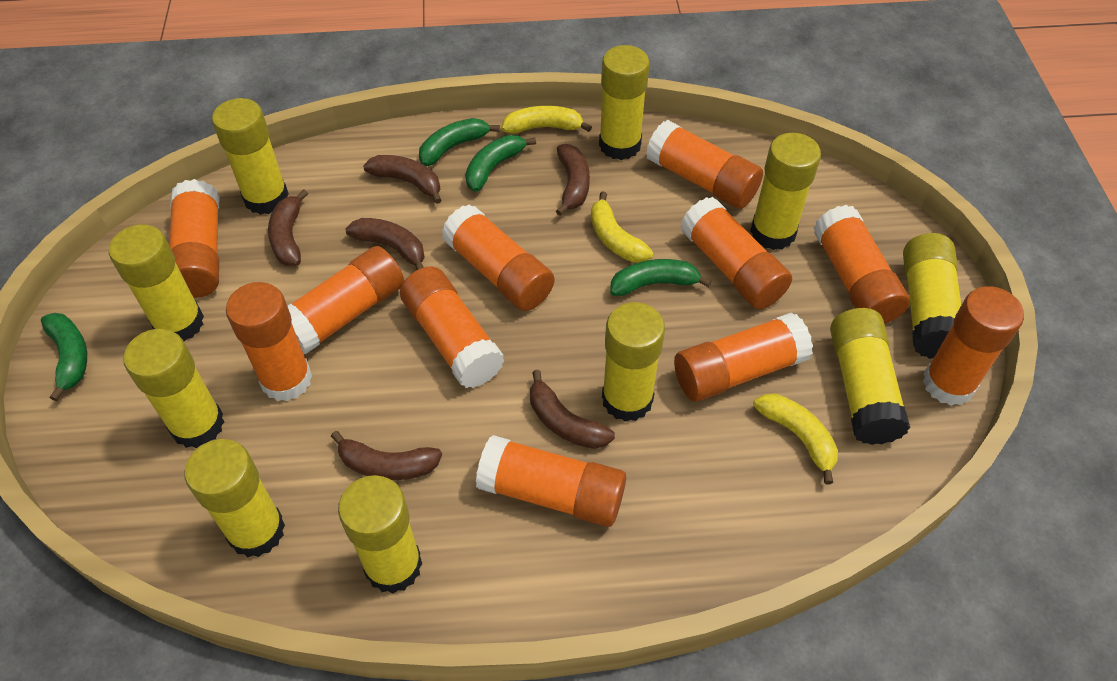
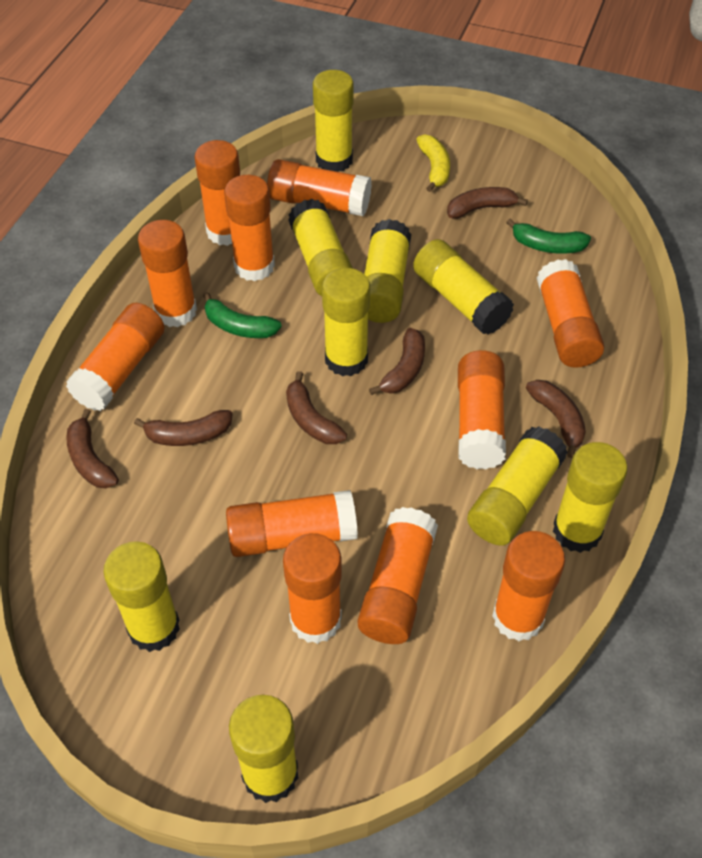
green banana: 4 -> 2
yellow banana: 3 -> 1
yellow glue stick: 10 -> 9

